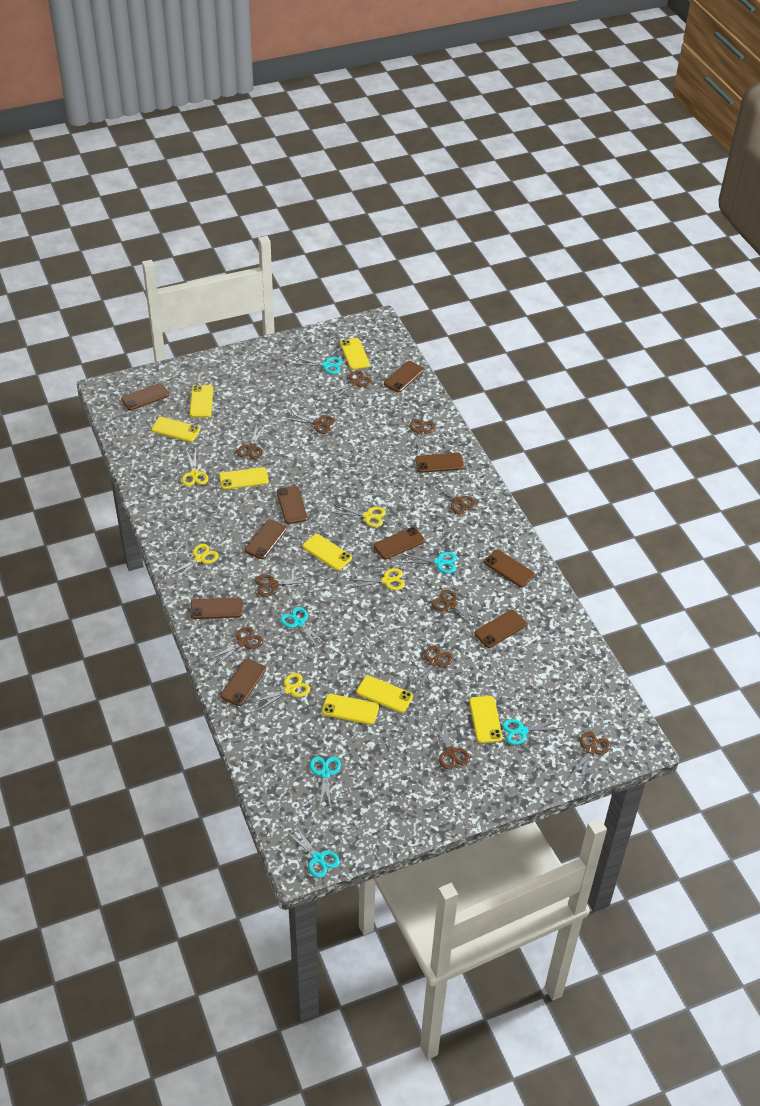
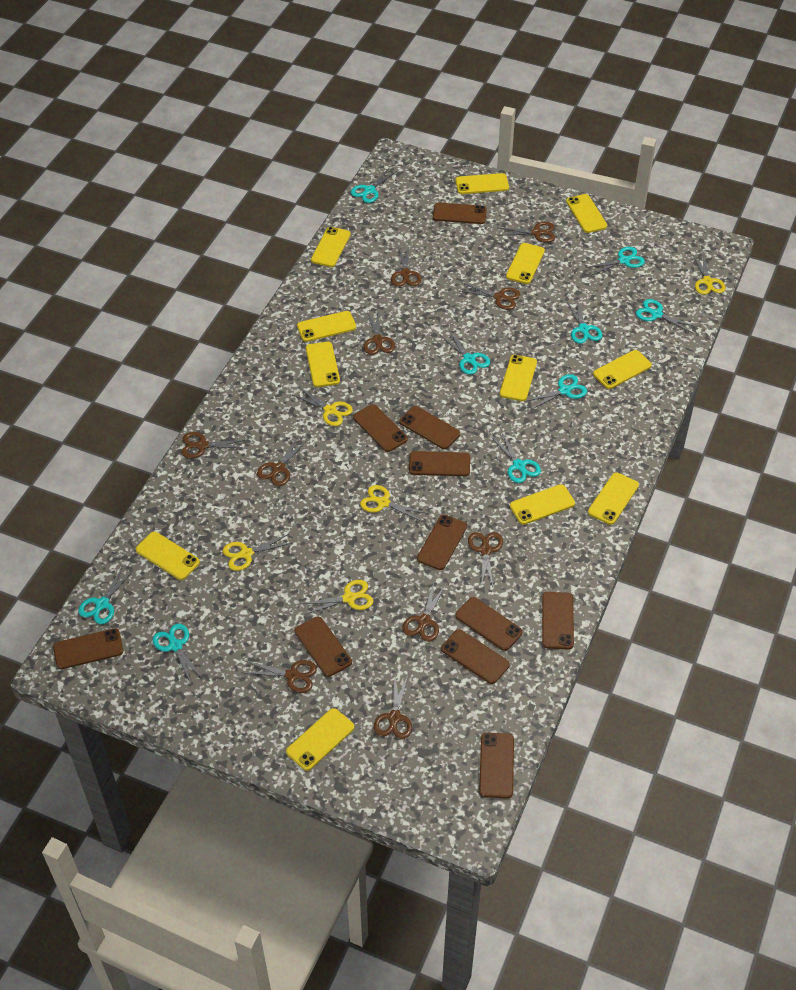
brown phone: 10 -> 11
brown scissors: 11 -> 10
turquoise scissors: 6 -> 9
yellow phone: 8 -> 12

